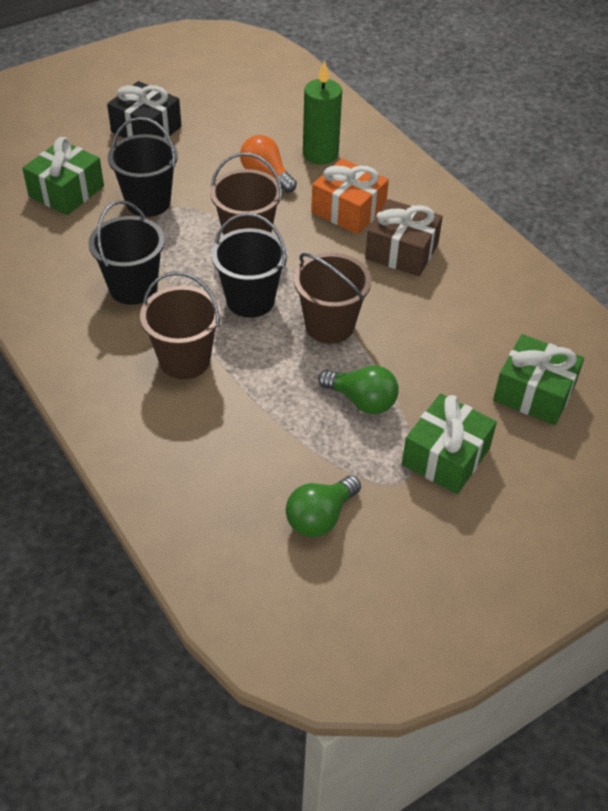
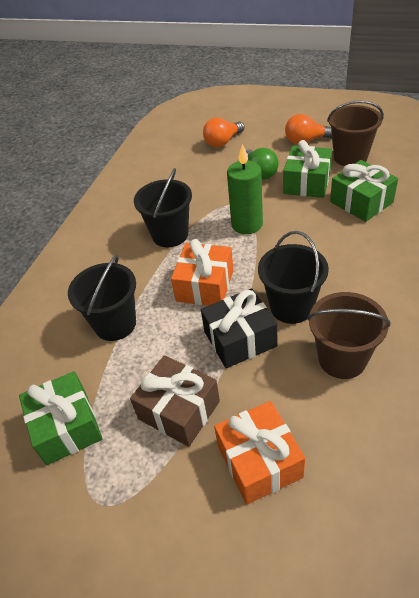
brown bucket: 3 -> 2
green light bulb: 2 -> 1
orange gift: 1 -> 2
orange light bulb: 1 -> 2

